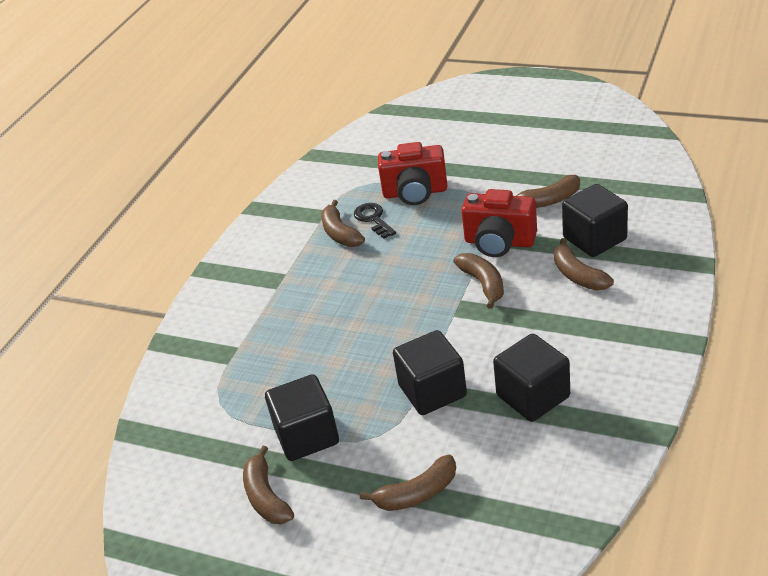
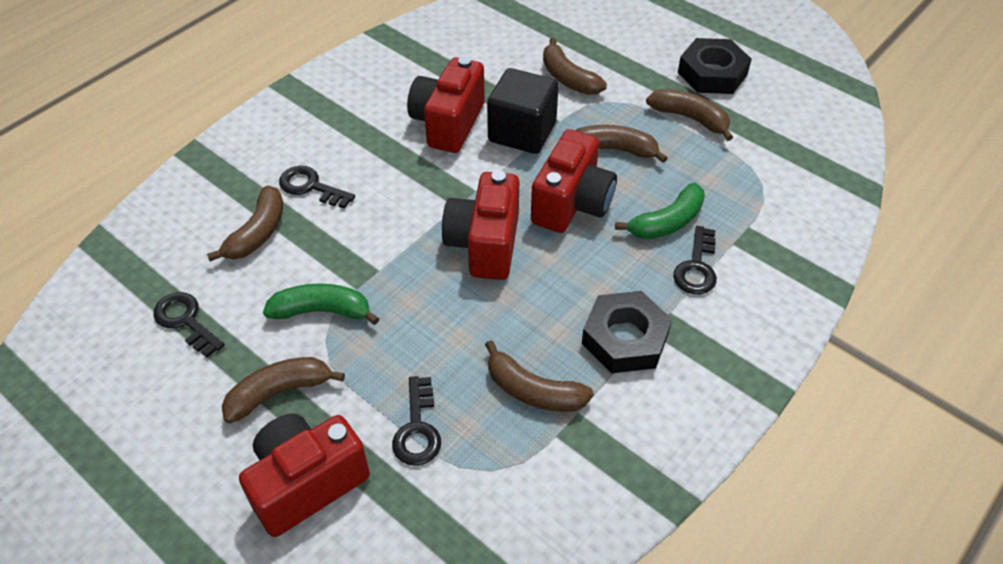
black cube: 4 -> 1
black key: 1 -> 4
black nut: 0 -> 2
green banana: 0 -> 2
red camera: 2 -> 4

